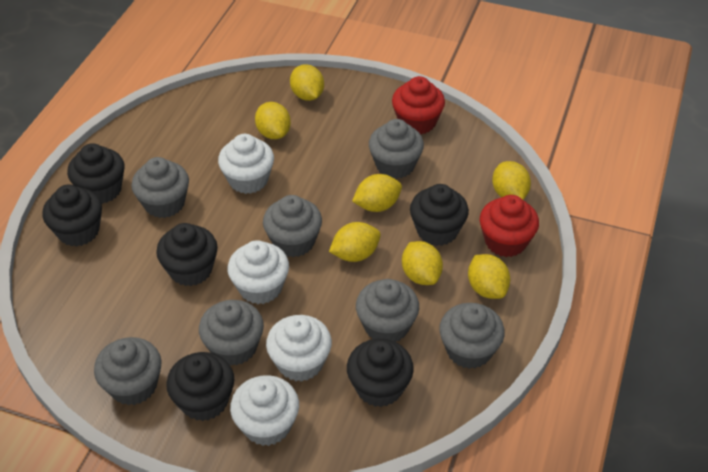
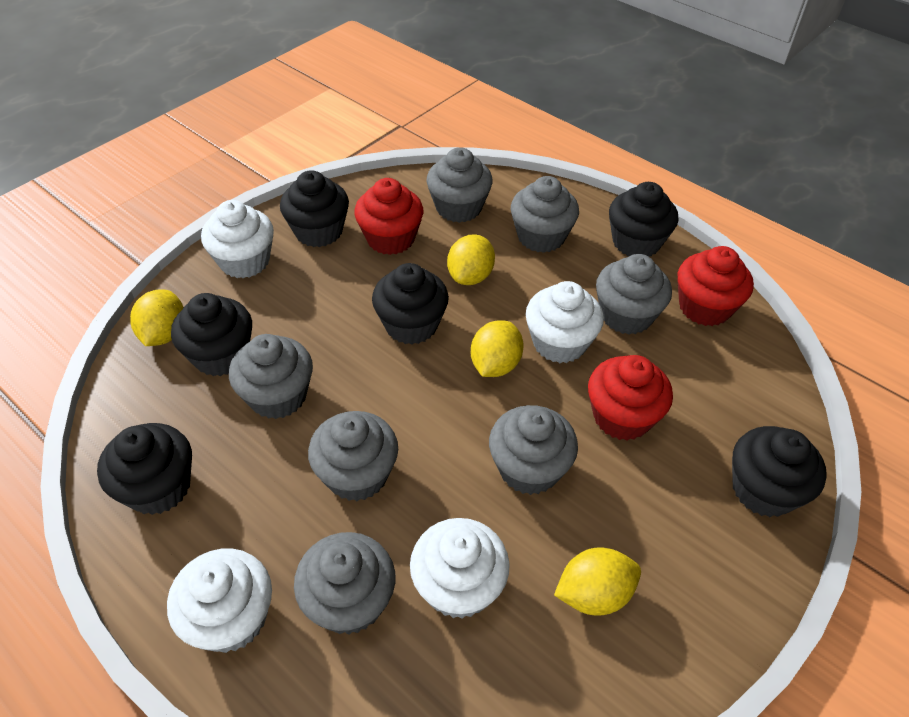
red cupcake: 2 -> 3
yellow lemon: 7 -> 4

